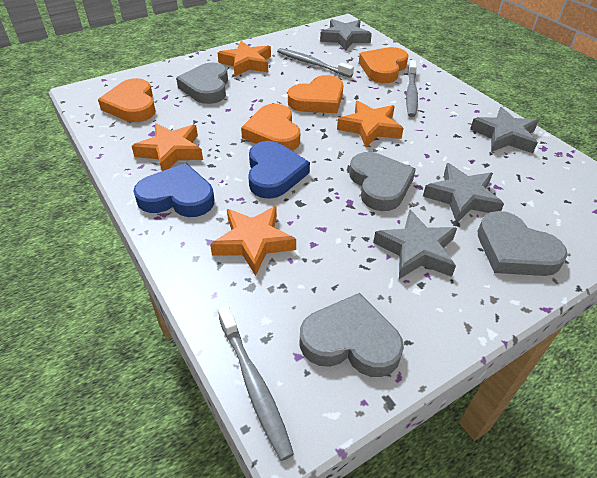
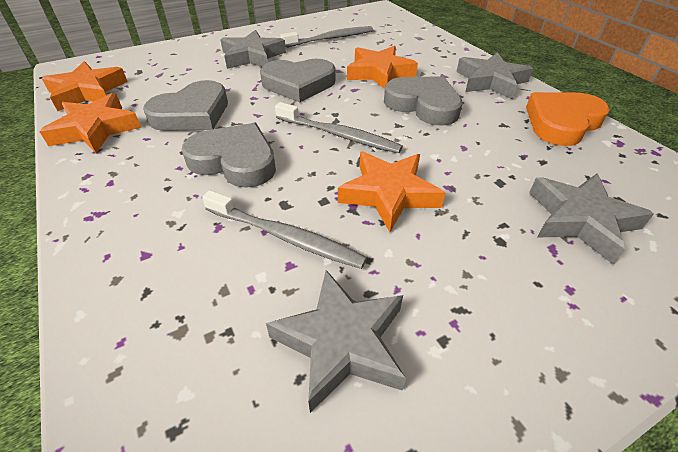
blue heart: 2 -> 0
orange heart: 4 -> 1

